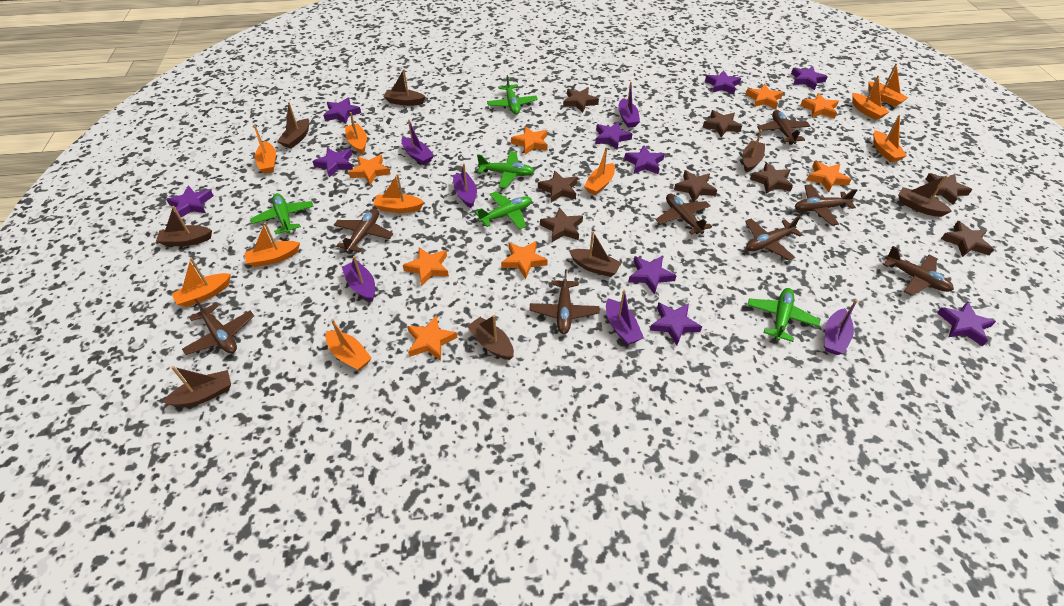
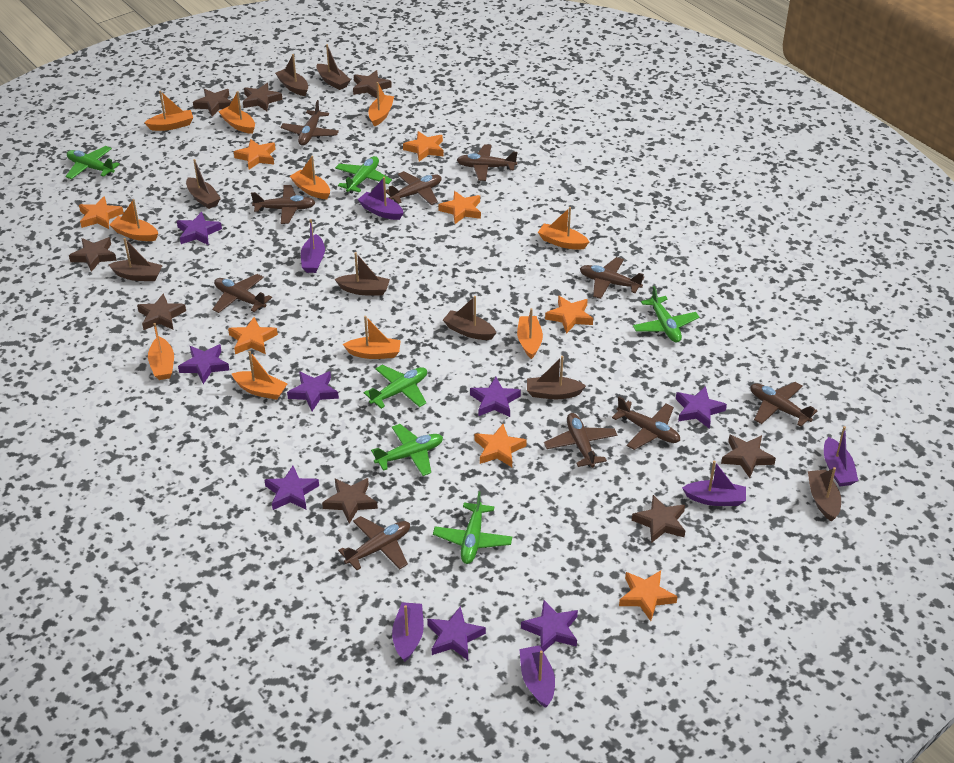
brown plane: 8 -> 10
green plane: 5 -> 6
purple star: 10 -> 8

